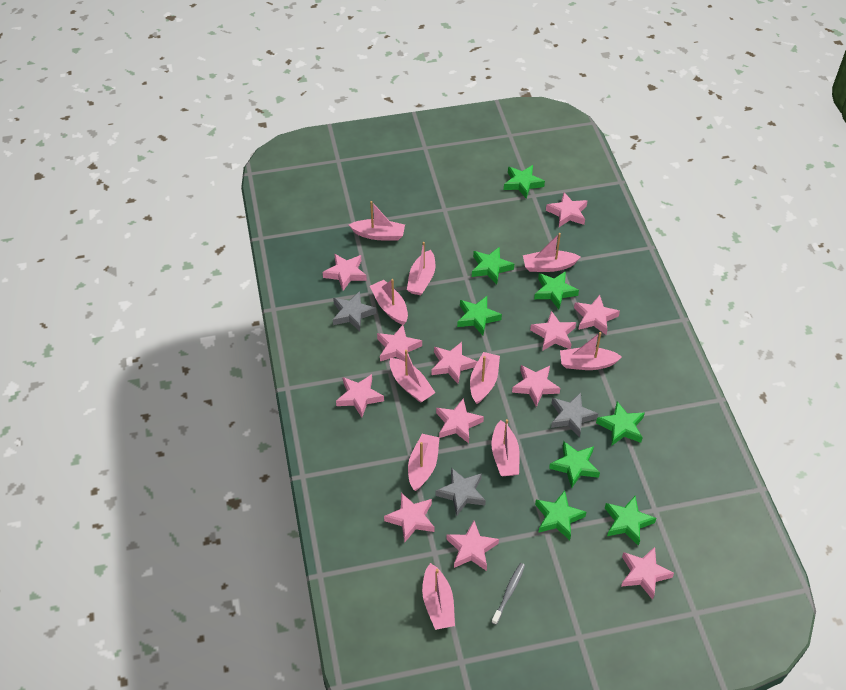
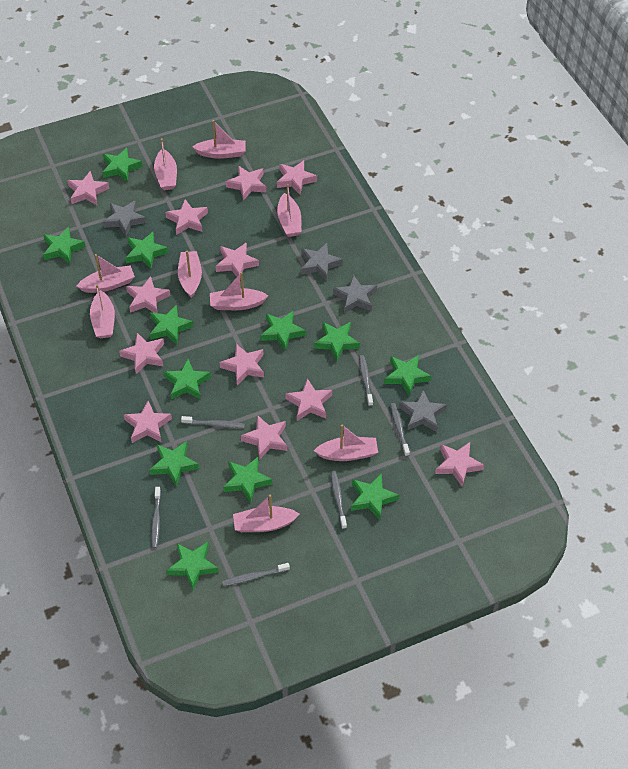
green star: 8 -> 12
grey star: 3 -> 4
grey toothbrush: 1 -> 6
pink boat: 10 -> 9

